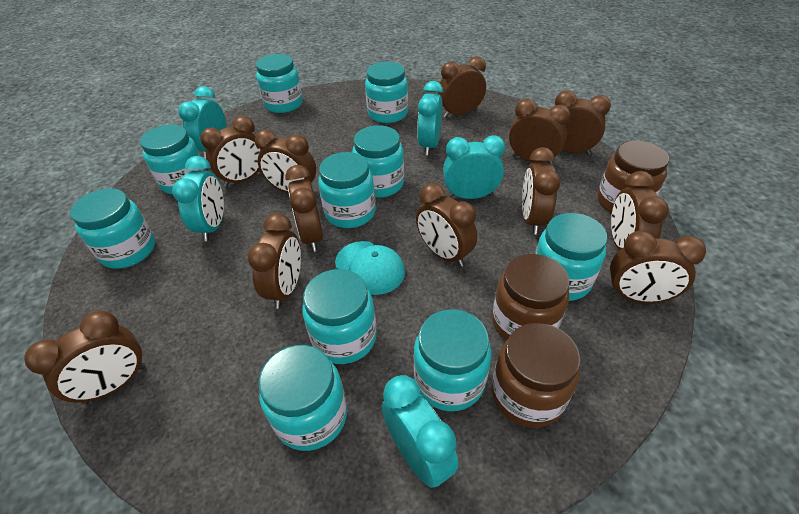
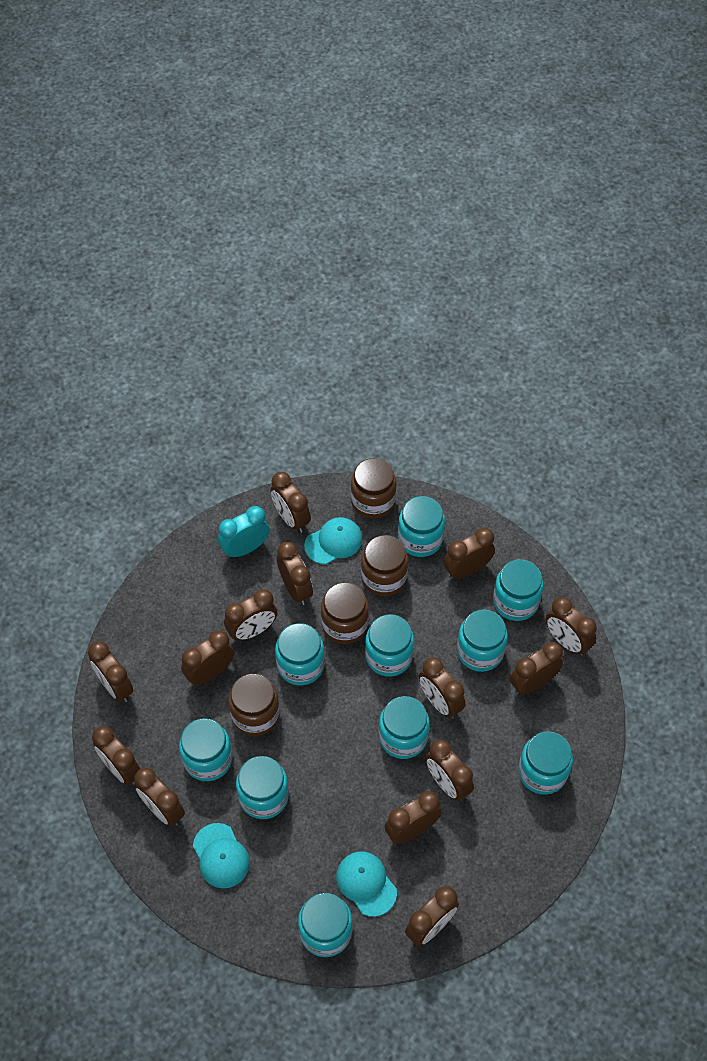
brown clock: 12 -> 14
brown jar: 3 -> 4
turquoise cap: 1 -> 3
turquoise clock: 5 -> 1

